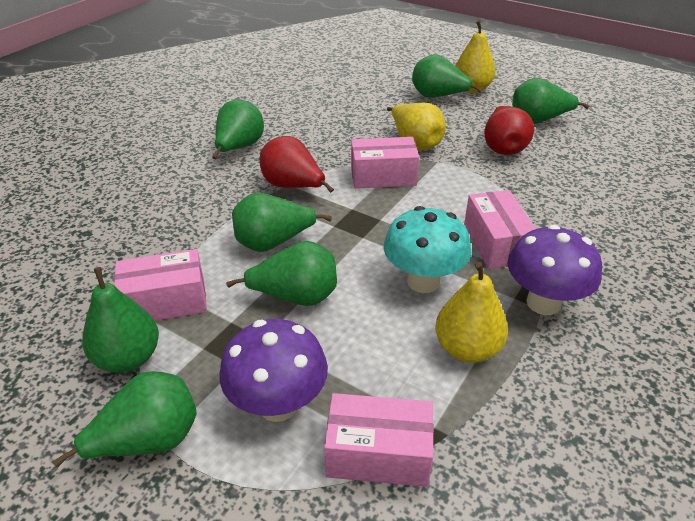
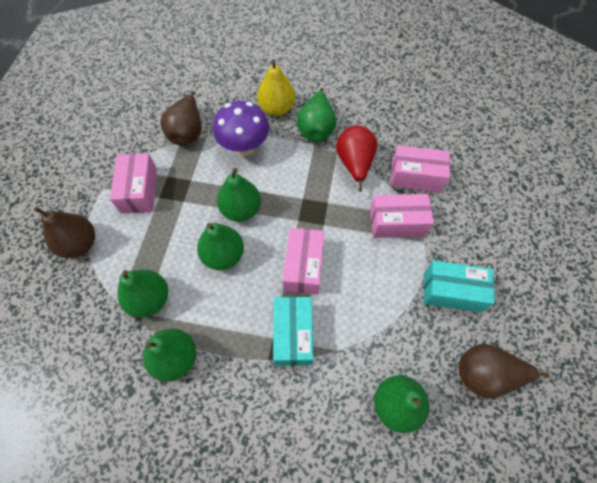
brown pear: 0 -> 3
green pear: 7 -> 6
purple mushroom: 2 -> 1
red pear: 2 -> 1
turquoise box: 0 -> 2
turquoise mushroom: 1 -> 0
yellow pear: 3 -> 1

